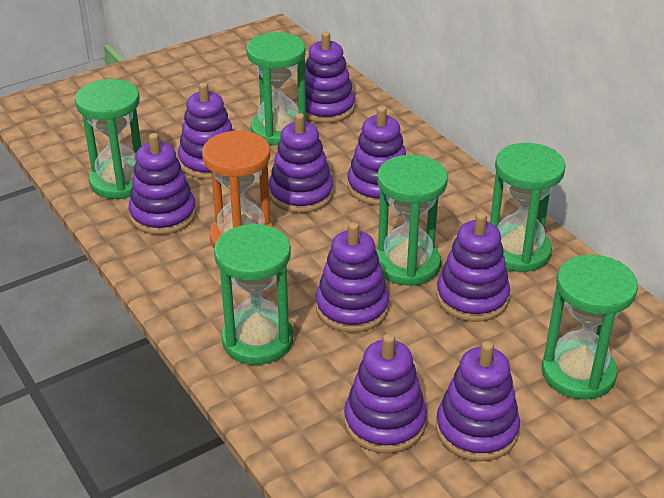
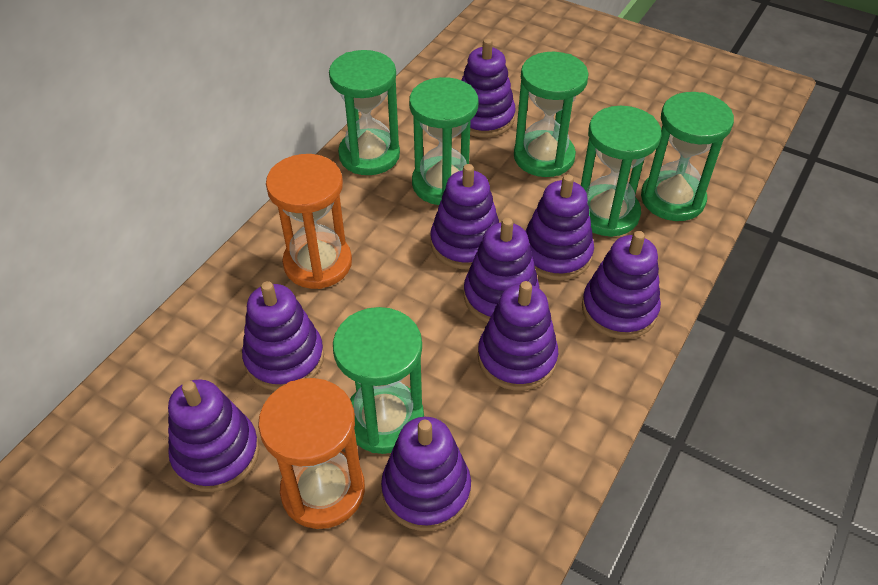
orange hourglass: 1 -> 2

